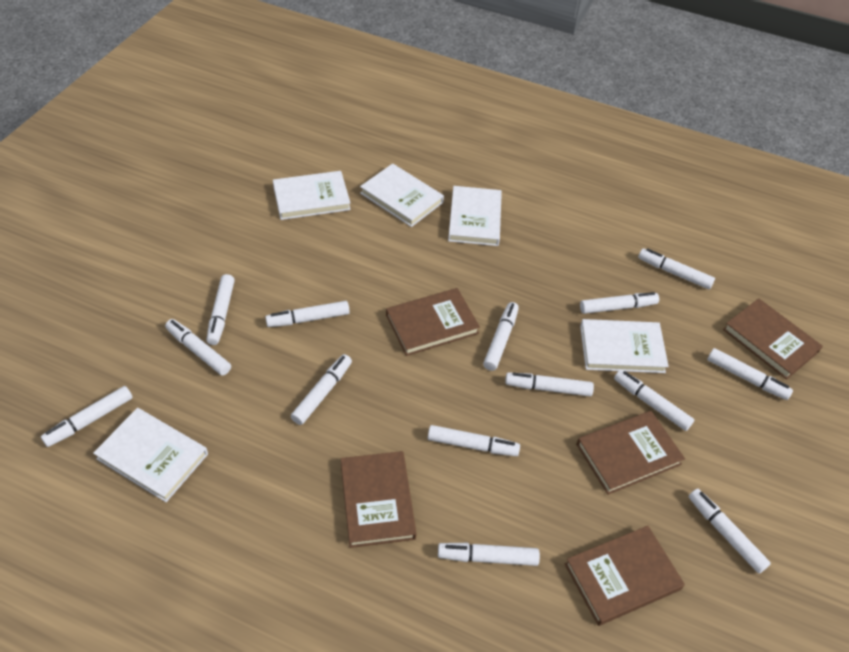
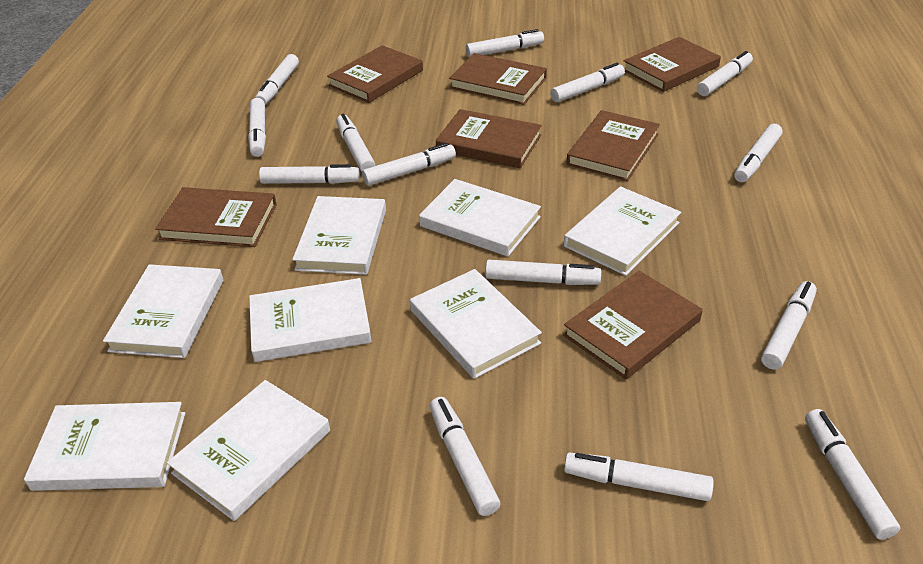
brown book: 5 -> 7
white book: 5 -> 8

